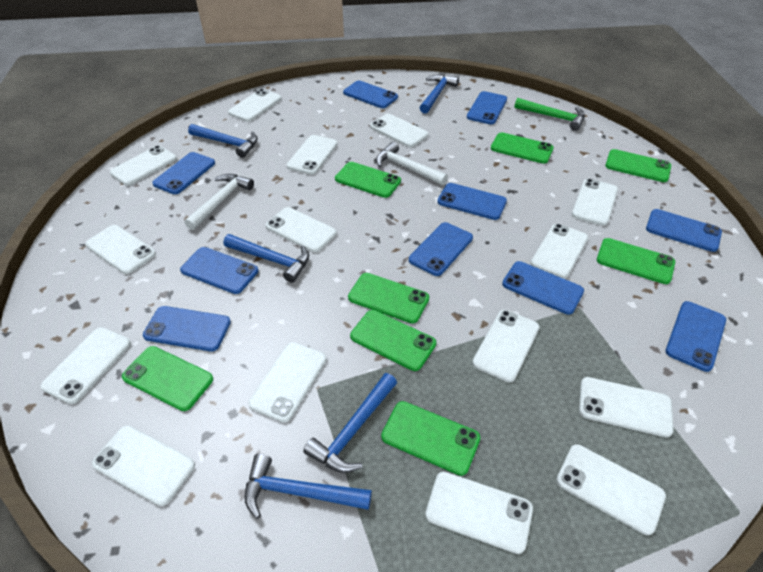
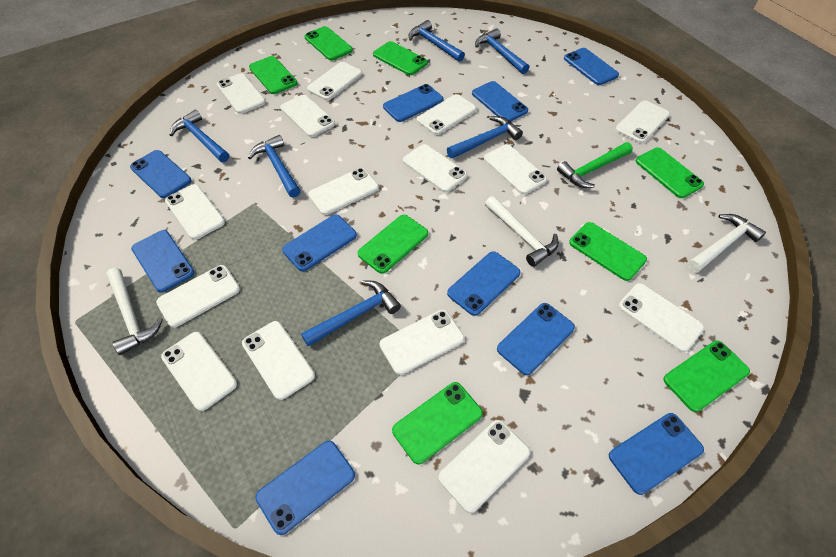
blue hammer: 5 -> 6
white hammer: 2 -> 3

